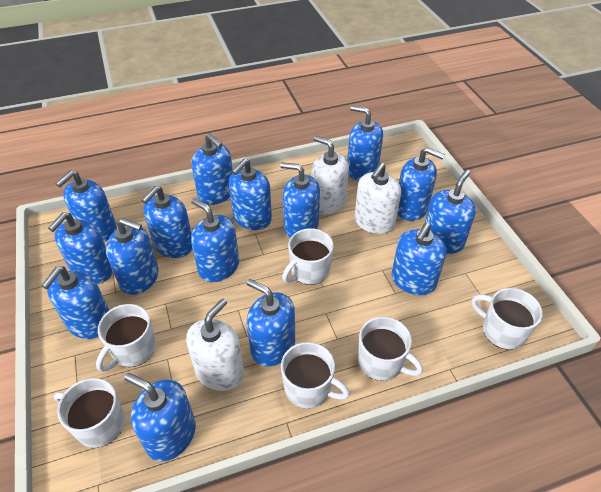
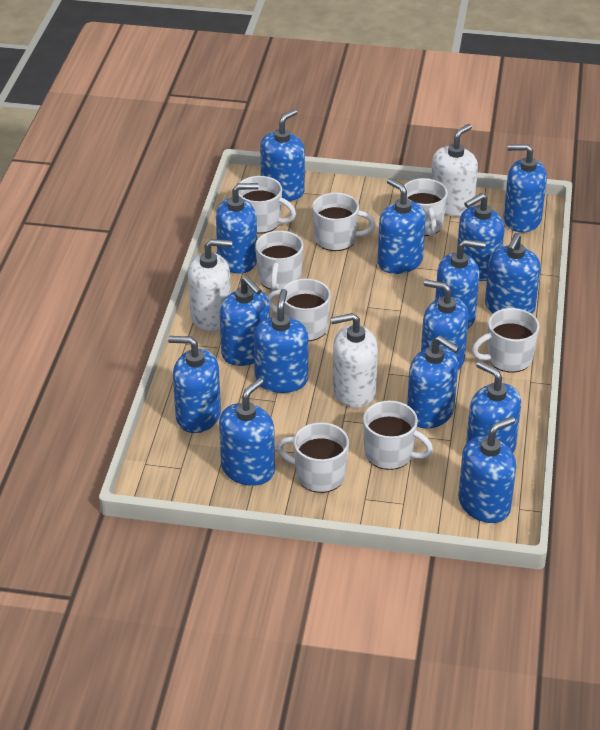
white mug: 6 -> 8

